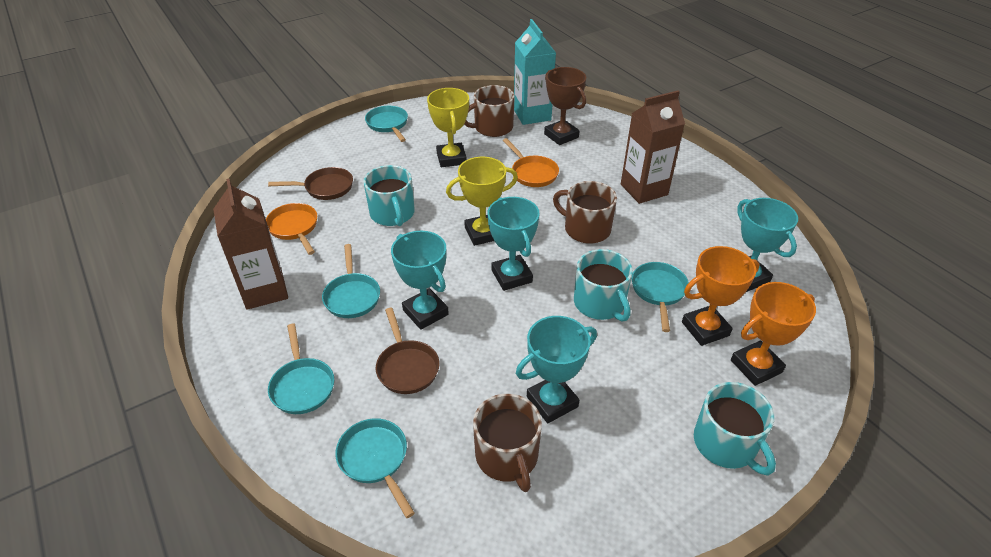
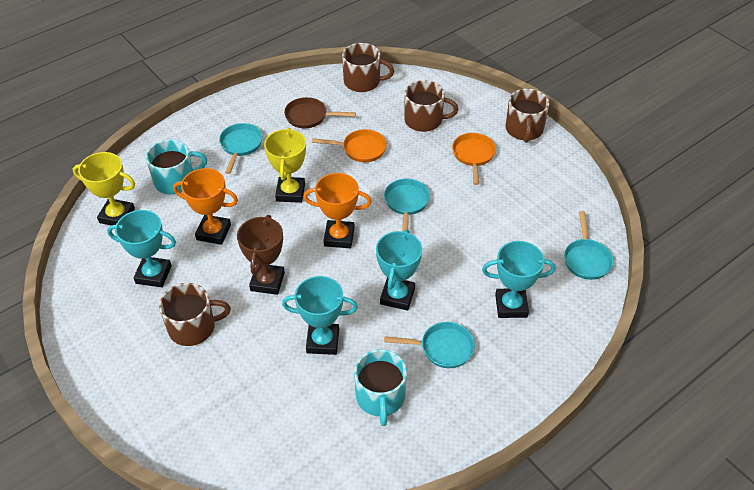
brown carton: 2 -> 0
brown mug: 3 -> 4
brown pan: 2 -> 1
turquoise carton: 1 -> 0
turquoise mug: 3 -> 2
turquoise pan: 5 -> 4

